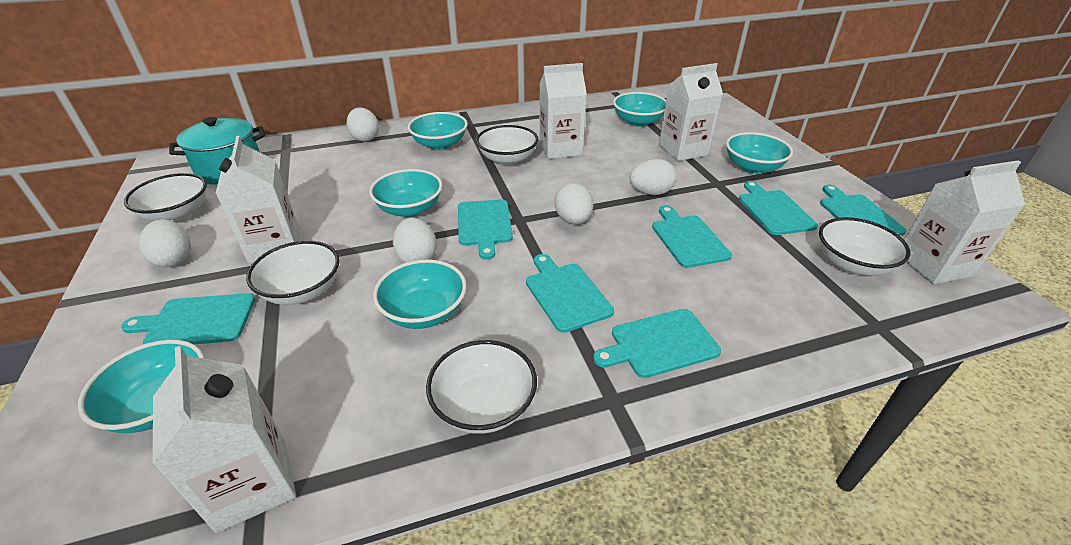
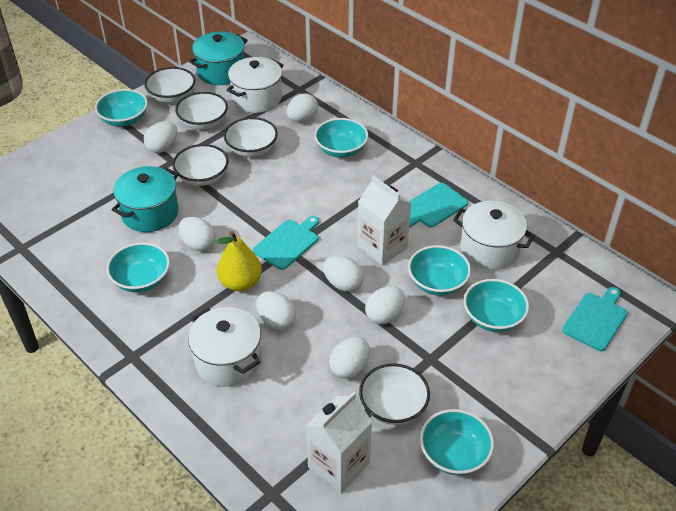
turquoise cutting board: 7 -> 3
turquoise pot: 1 -> 2
white carton: 5 -> 2
white egg: 5 -> 7
white pot: 0 -> 3
yellow pear: 0 -> 1

